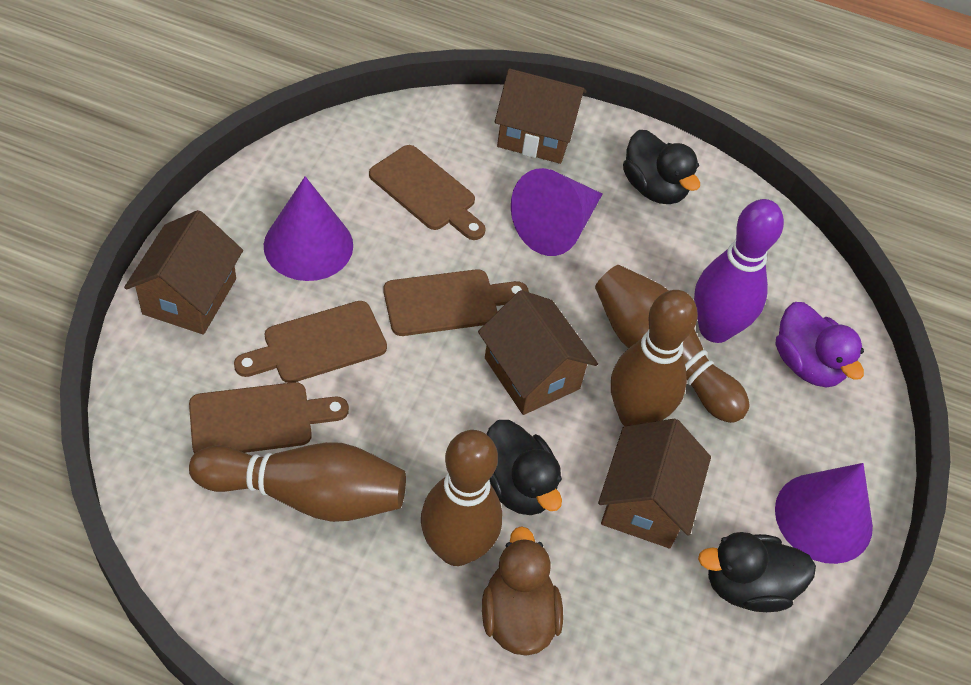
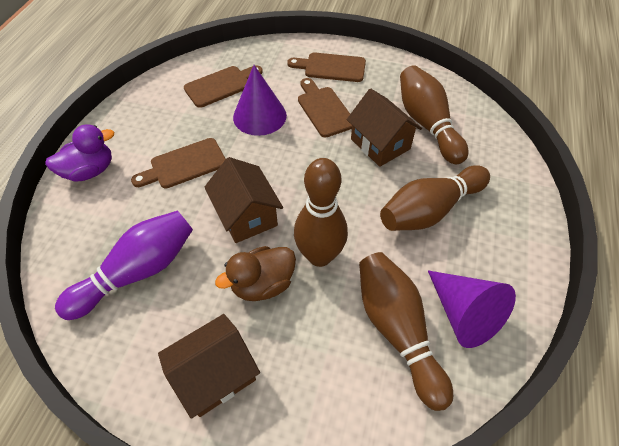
black duck: 3 -> 0
brown house: 4 -> 3
purple cone: 3 -> 2

